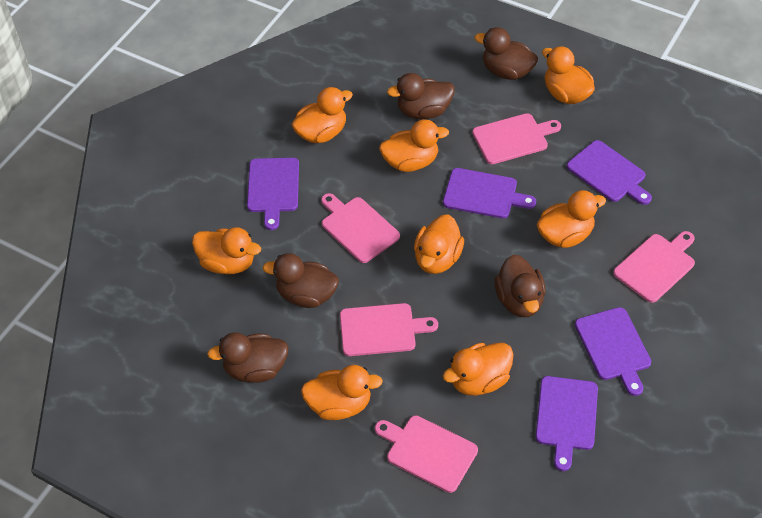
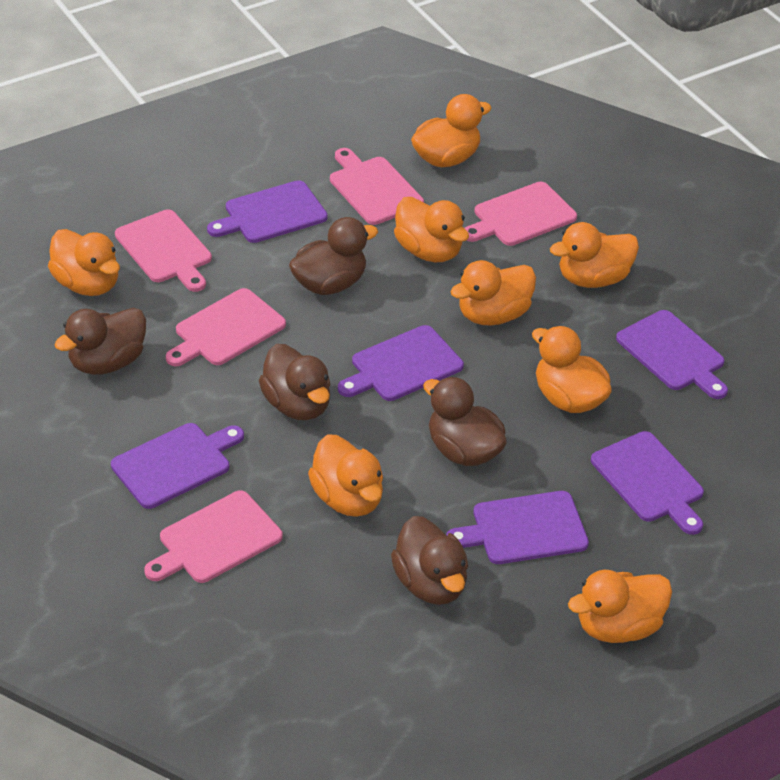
purple cutting board: 5 -> 6

